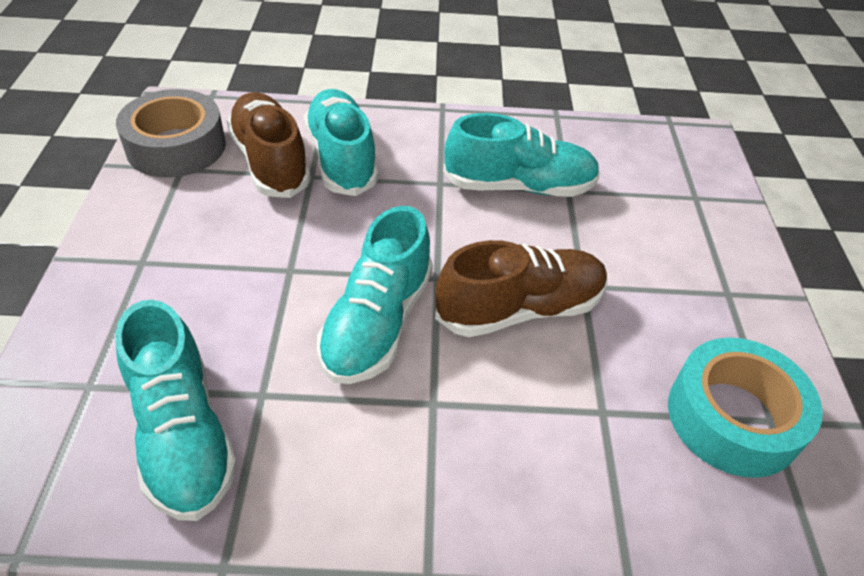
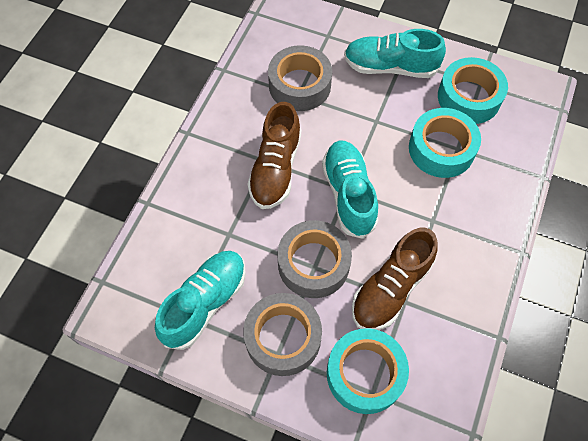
grey tape: 1 -> 3
turquoise shoe: 4 -> 3
turquoise tape: 1 -> 3

